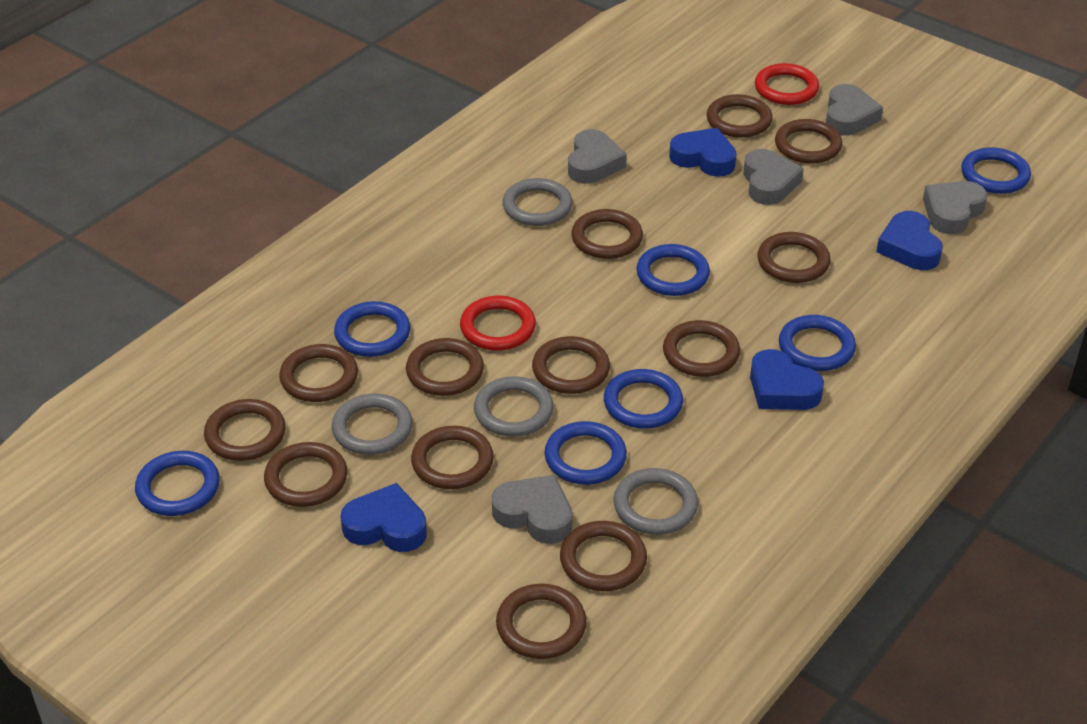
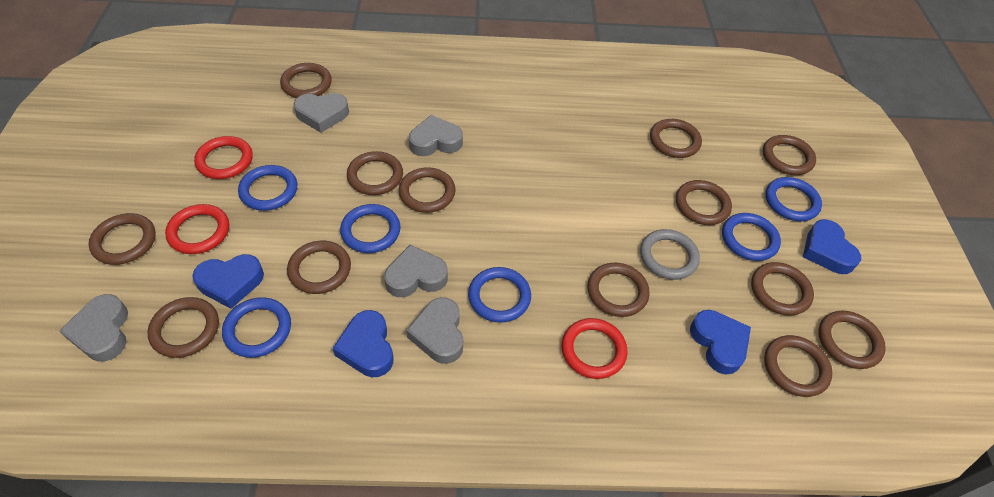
blue ring: 7 -> 6
grey ring: 4 -> 1
red ring: 2 -> 3

